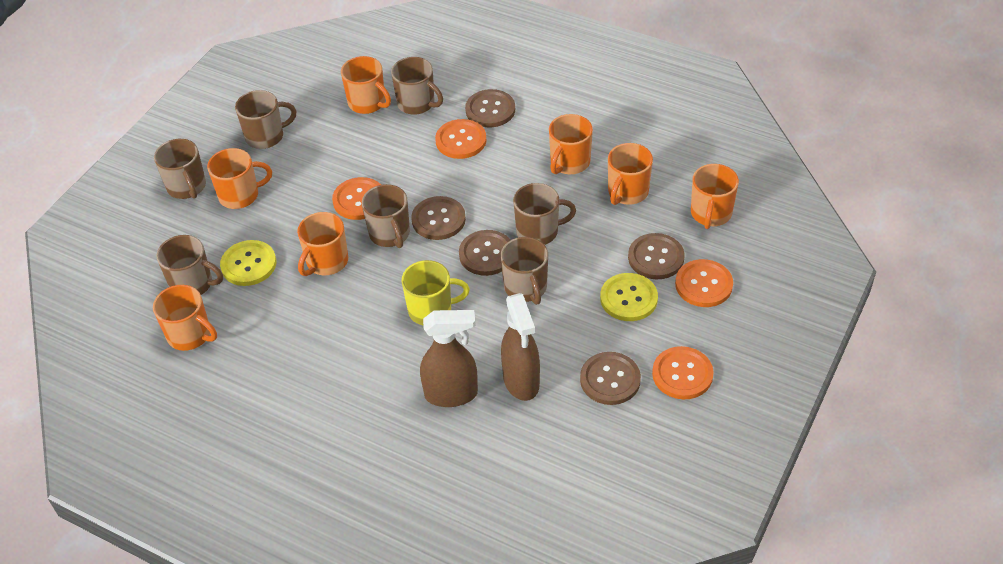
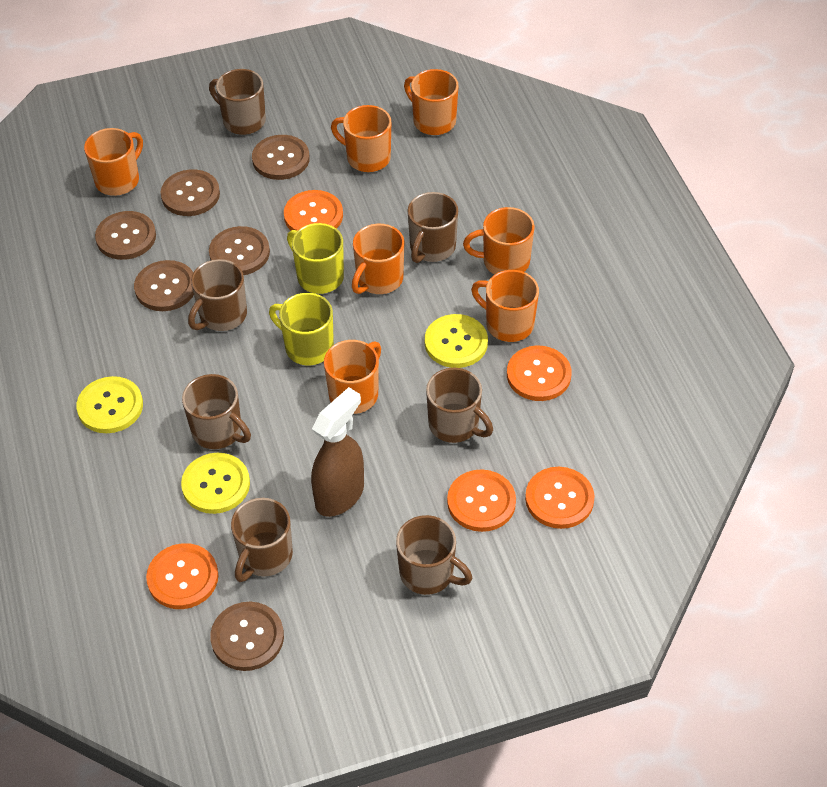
brown button: 5 -> 6
brown spray bottle: 2 -> 1
orange button: 4 -> 5
yellow button: 2 -> 3
yellow mug: 1 -> 2

